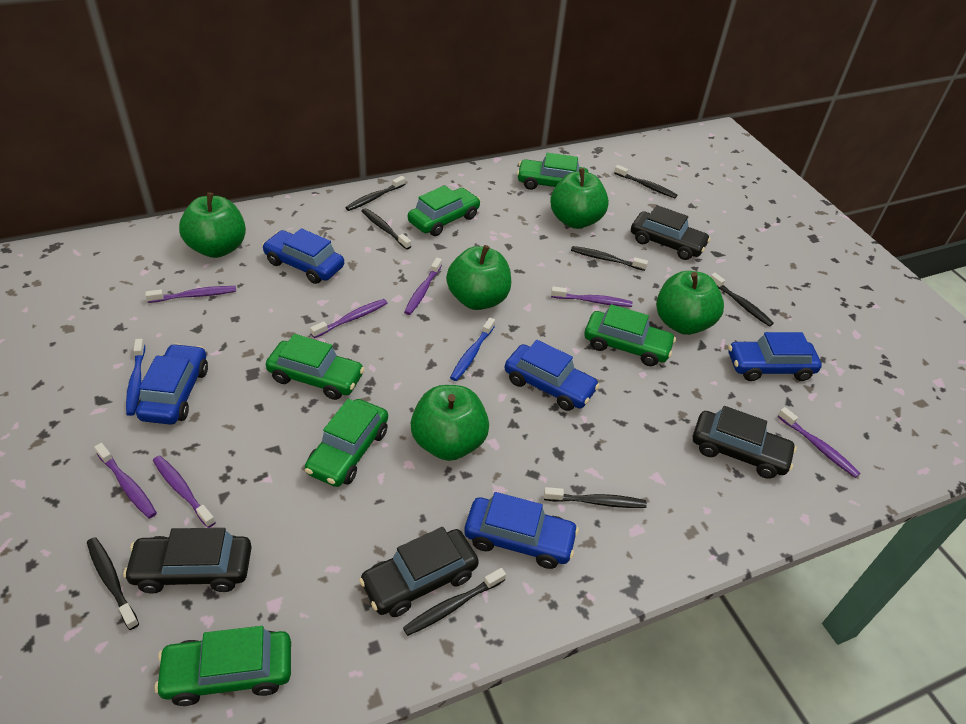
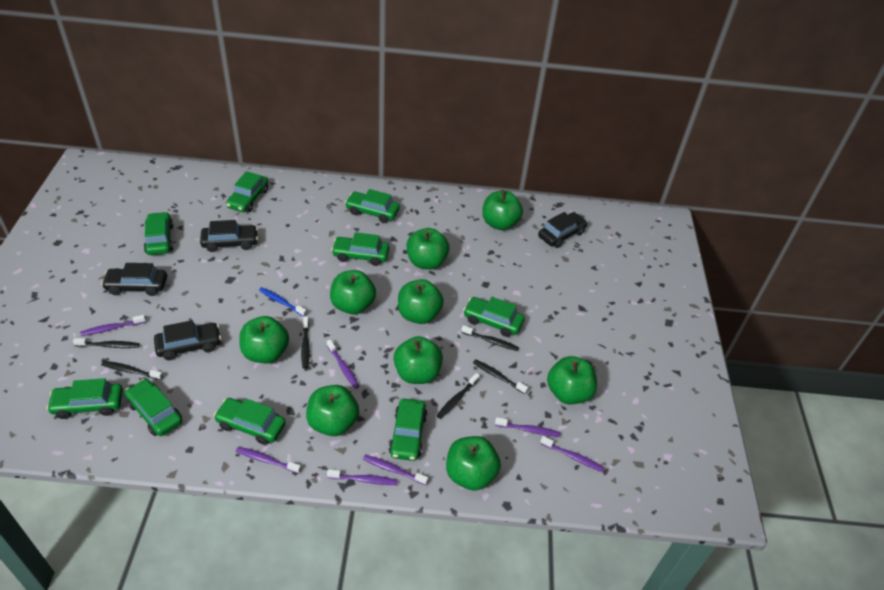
black toothbrush: 8 -> 6
blue car: 5 -> 0
blue toothbrush: 2 -> 1
green apple: 5 -> 9
green car: 6 -> 9

